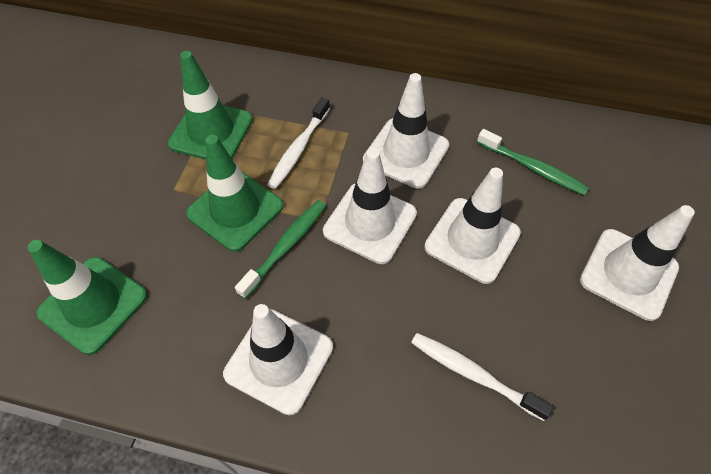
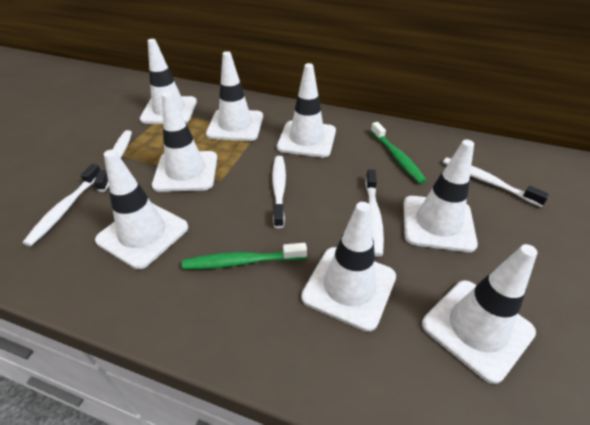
green traffic cone: 3 -> 0
white toothbrush: 2 -> 5
white traffic cone: 5 -> 8

